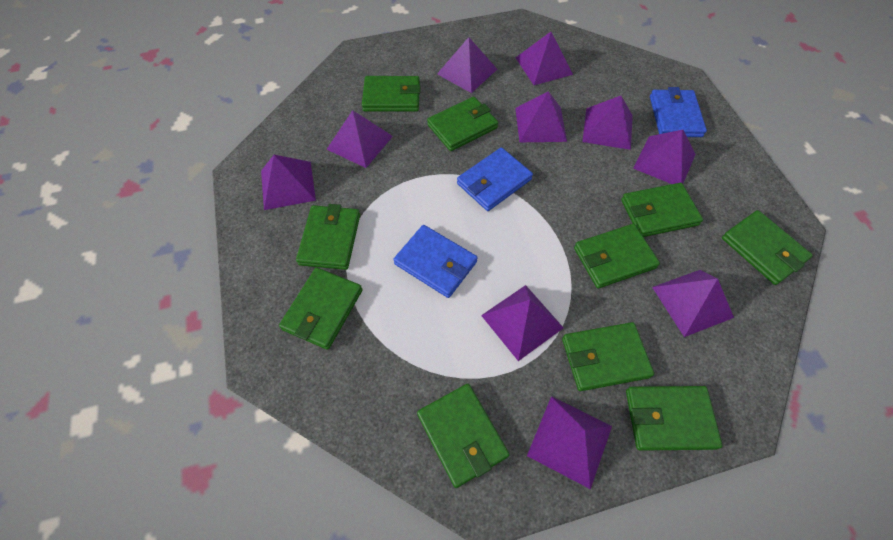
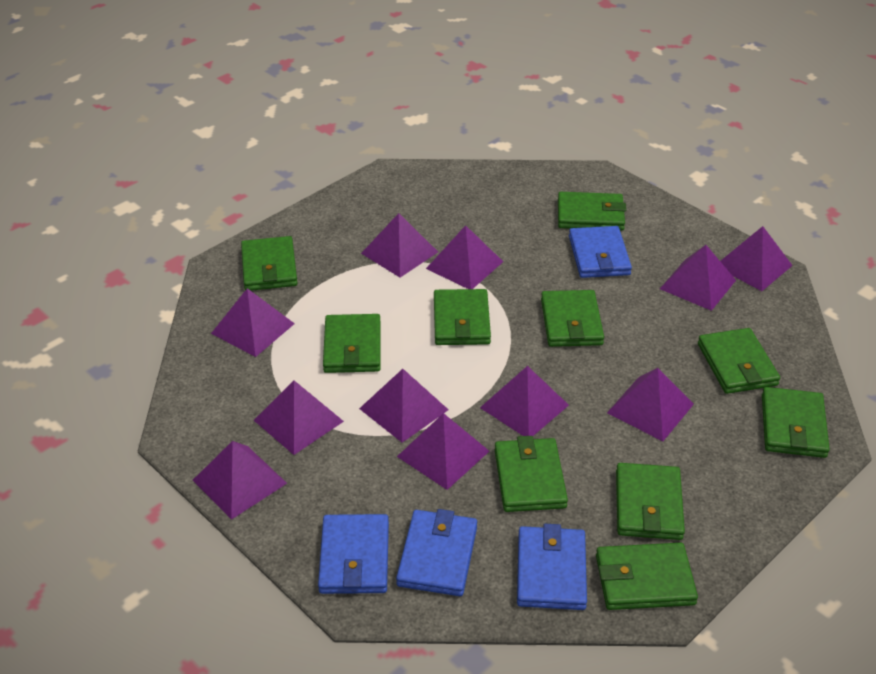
blue wallet: 3 -> 4
purple pyramid: 10 -> 11

